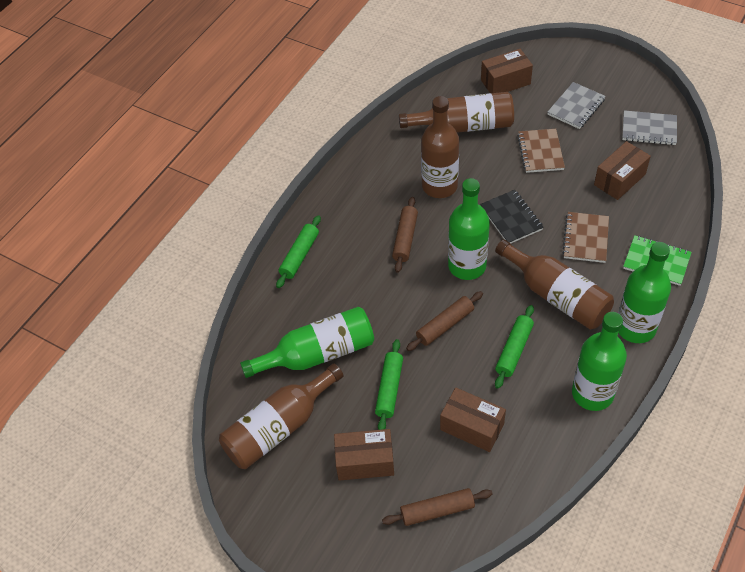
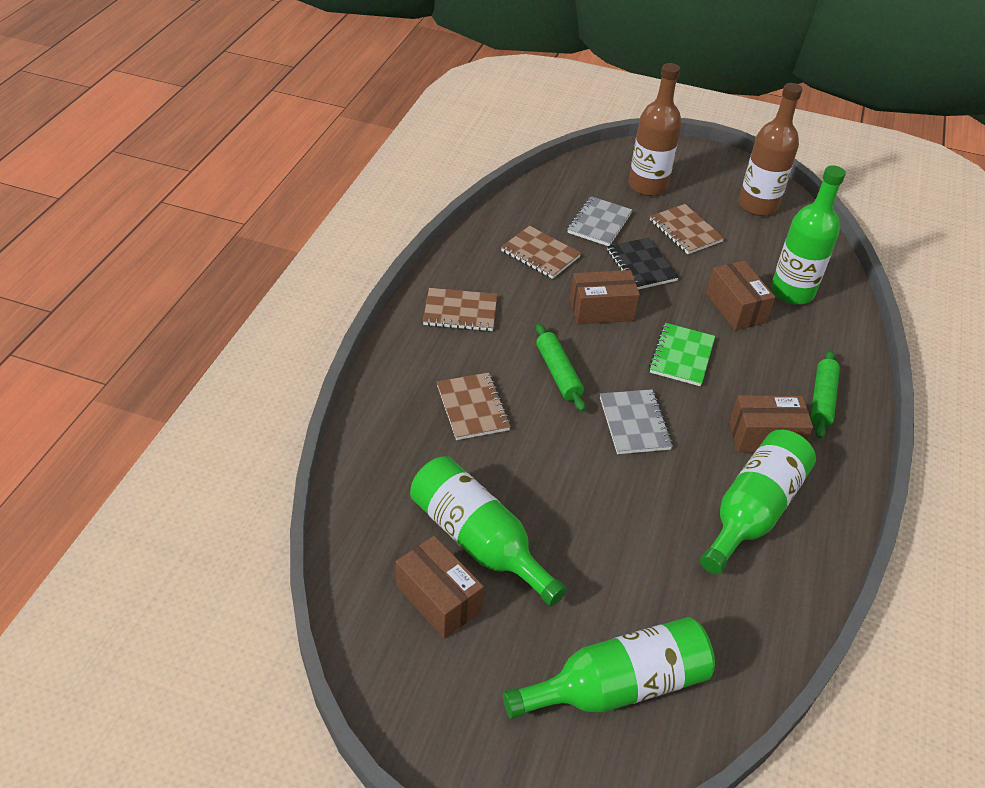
brown bottle: 4 -> 2
brown notebook: 2 -> 4
brown rolling pin: 3 -> 0
green rolling pin: 3 -> 2

